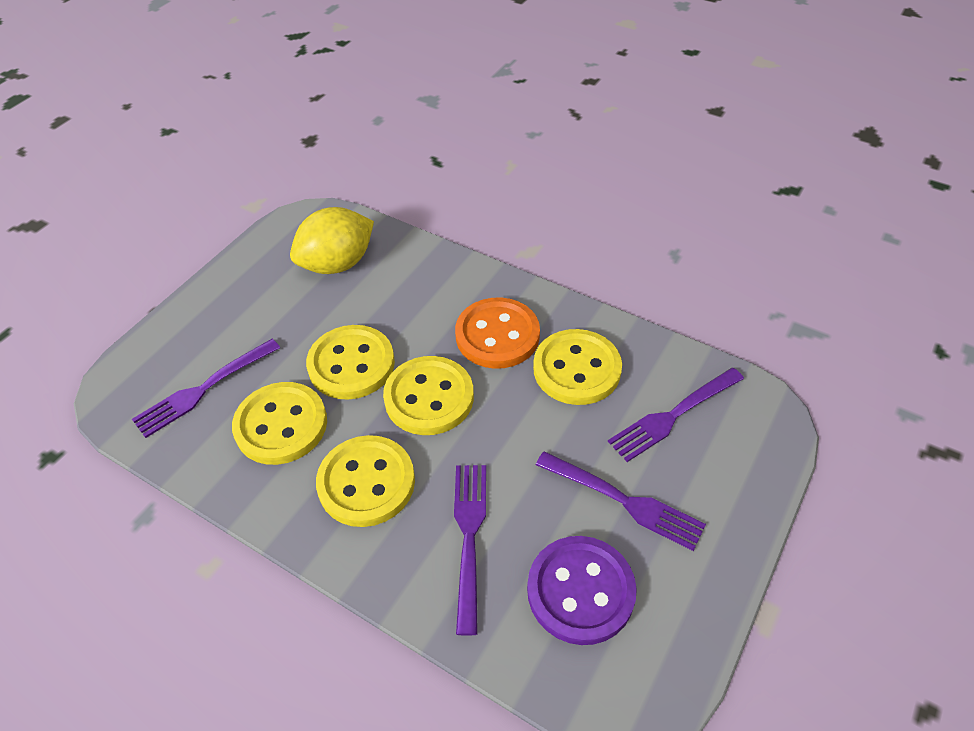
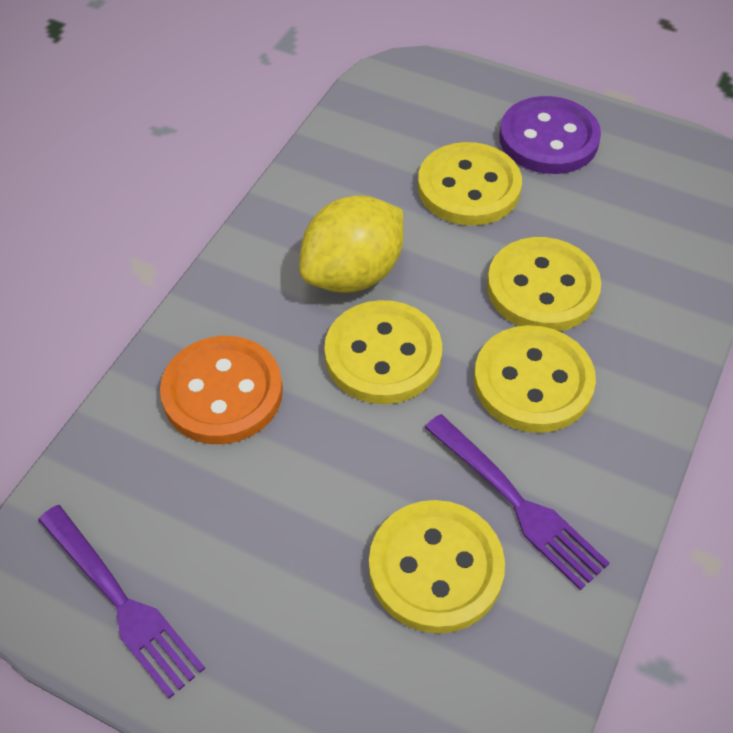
purple fork: 4 -> 2

